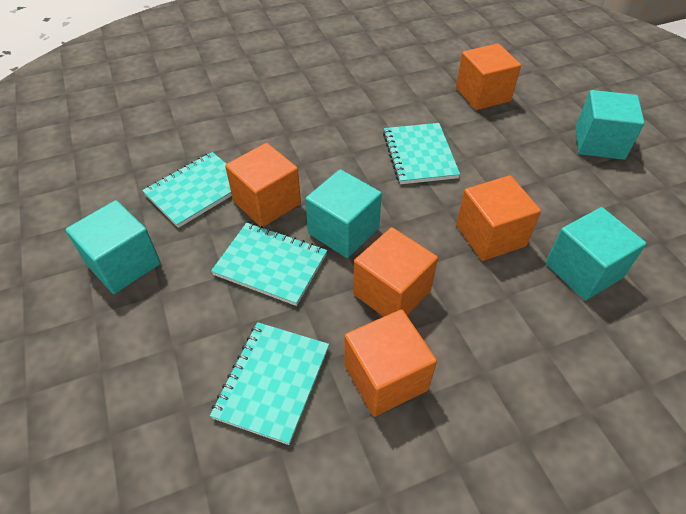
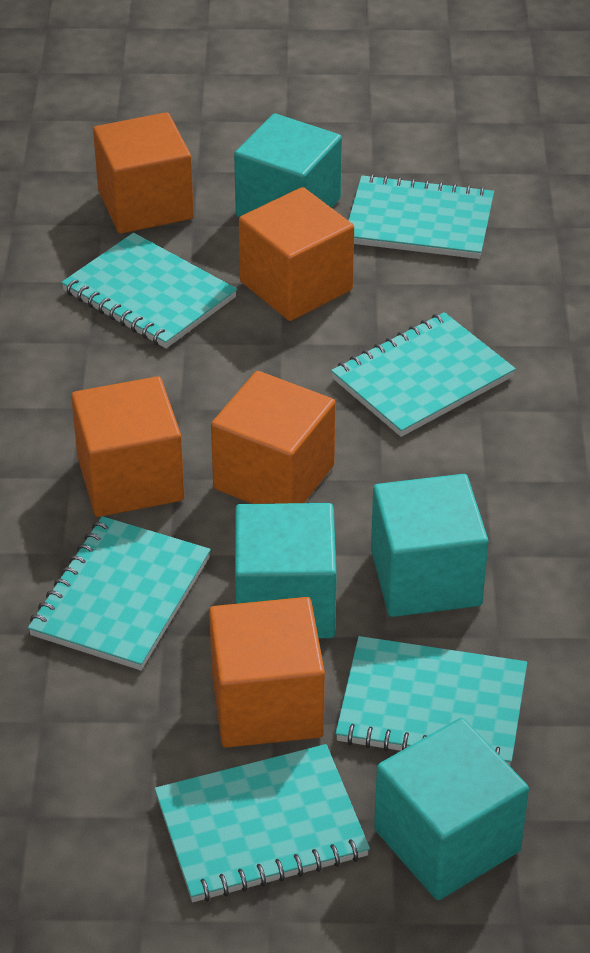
turquoise notebook: 4 -> 6

